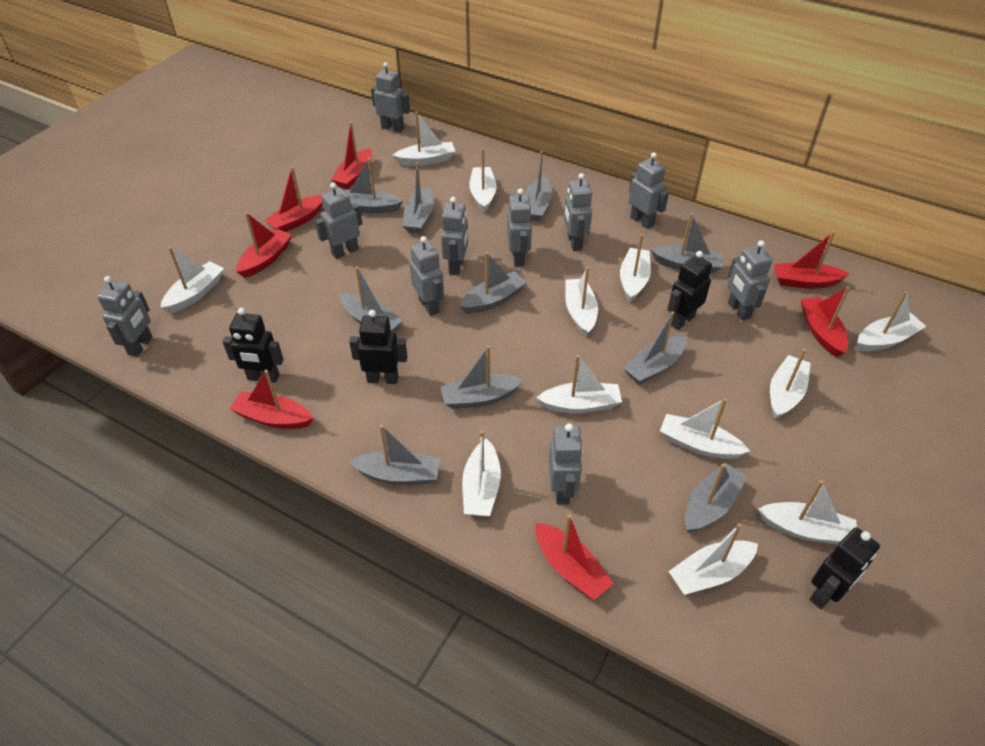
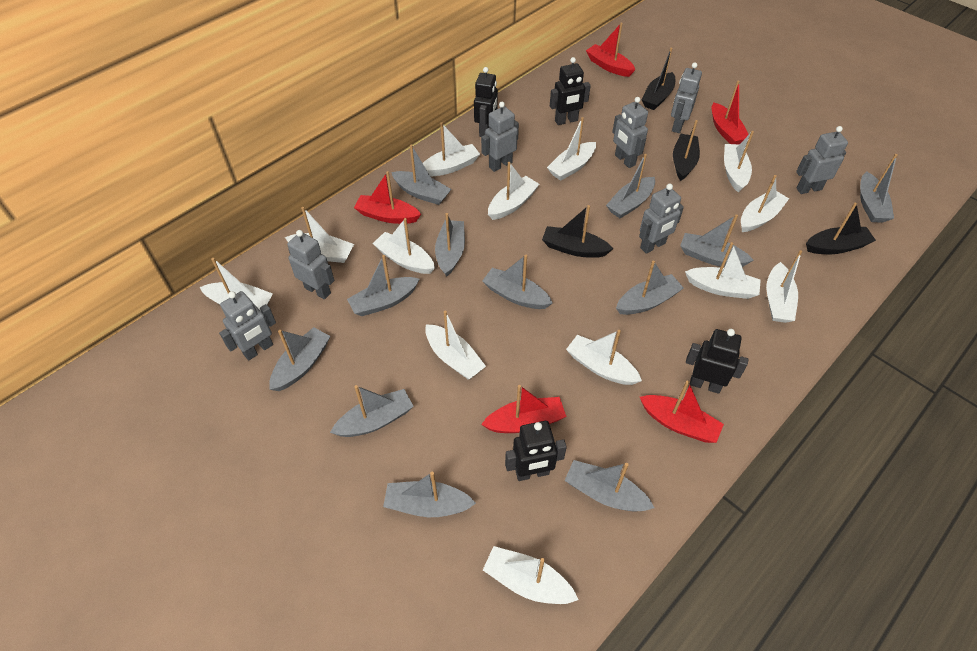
black boat: 0 -> 4
grey boat: 10 -> 12
grey robot: 10 -> 7
red boat: 7 -> 5
white boat: 12 -> 13

